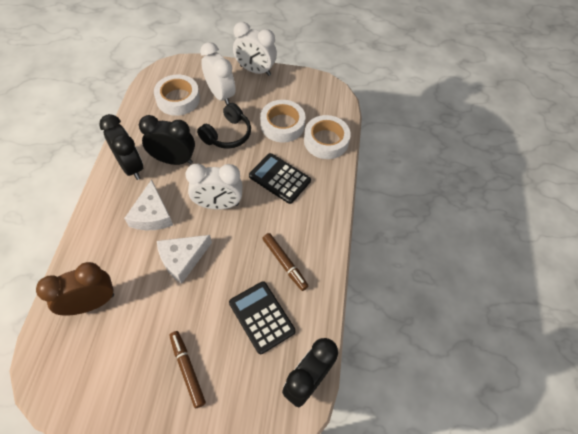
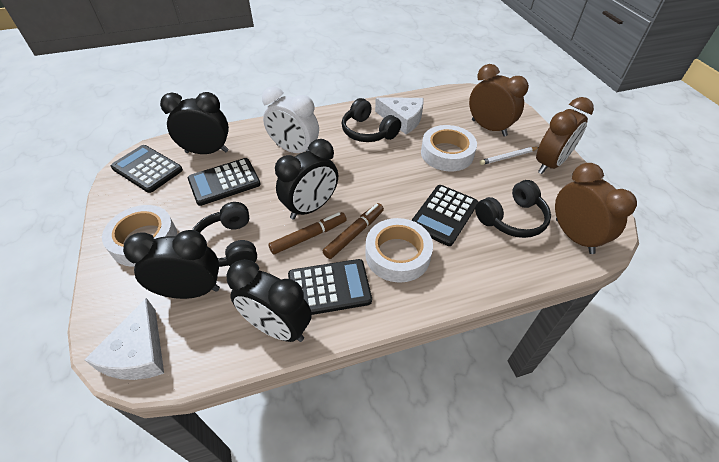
black calculator: 2 -> 4
black clock: 3 -> 4
black headphones: 1 -> 3
brown clock: 1 -> 3
white clock: 3 -> 1
white pencil: 0 -> 1

